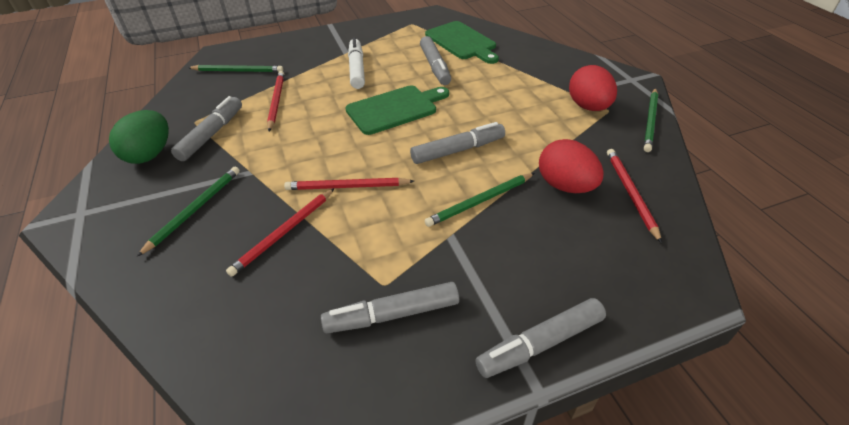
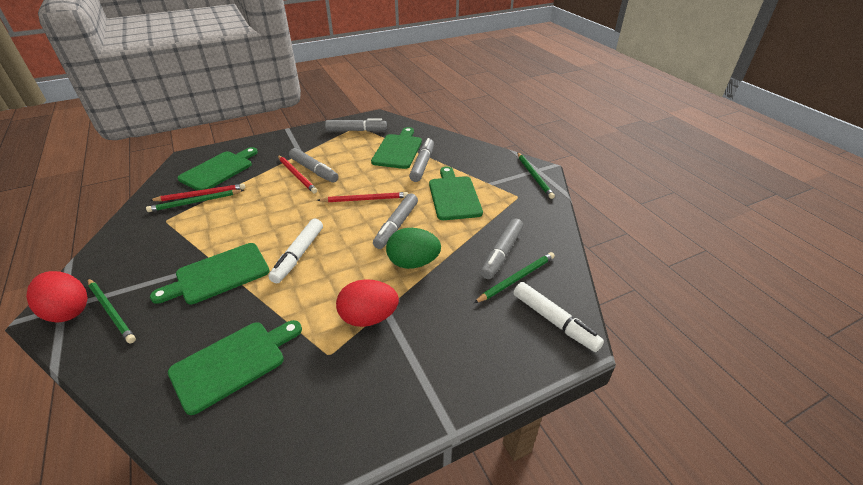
green cutting board: 2 -> 5
red pencil: 4 -> 3
white marker: 1 -> 2

